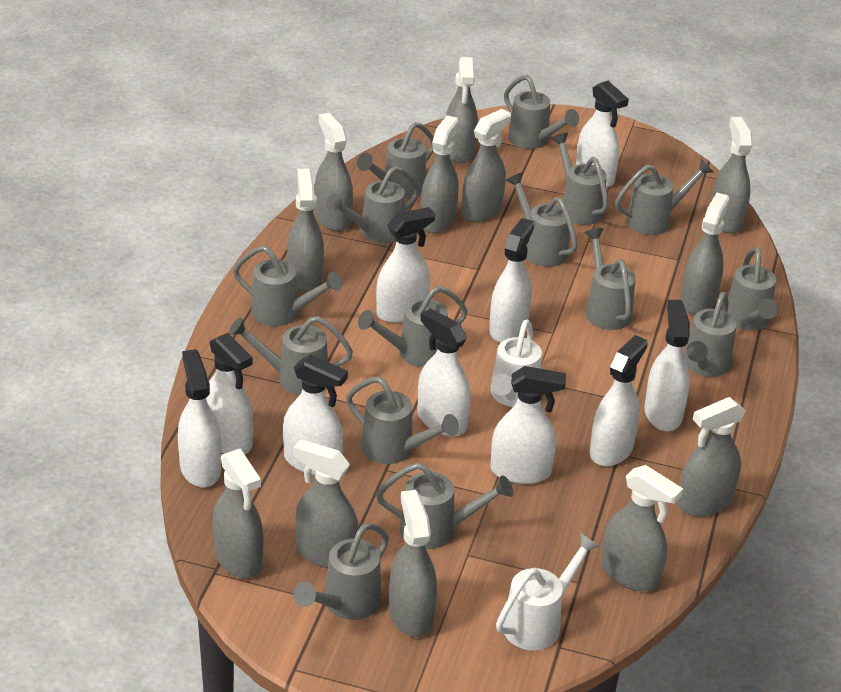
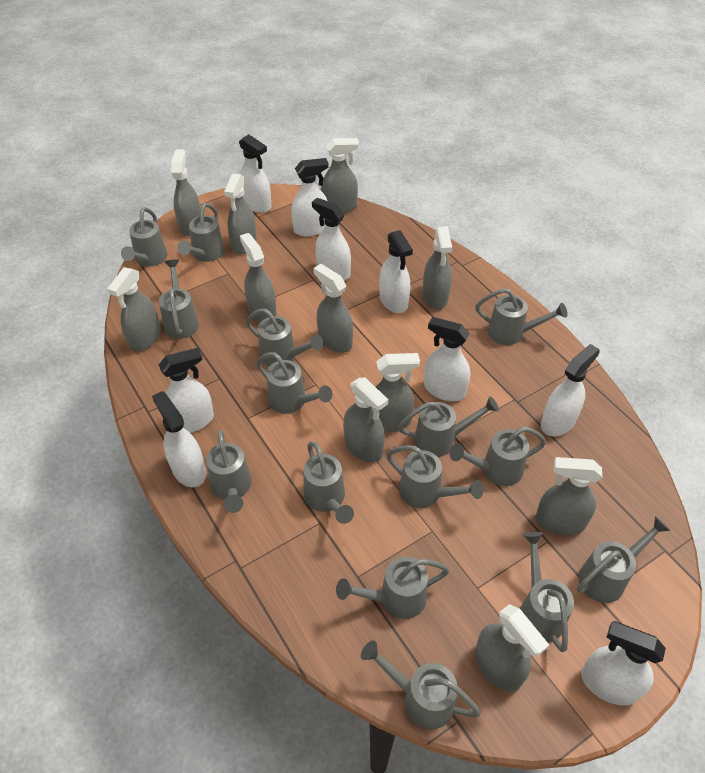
grey spray bottle: 12 -> 11
white spray bottle: 10 -> 9
white watering can: 2 -> 0

